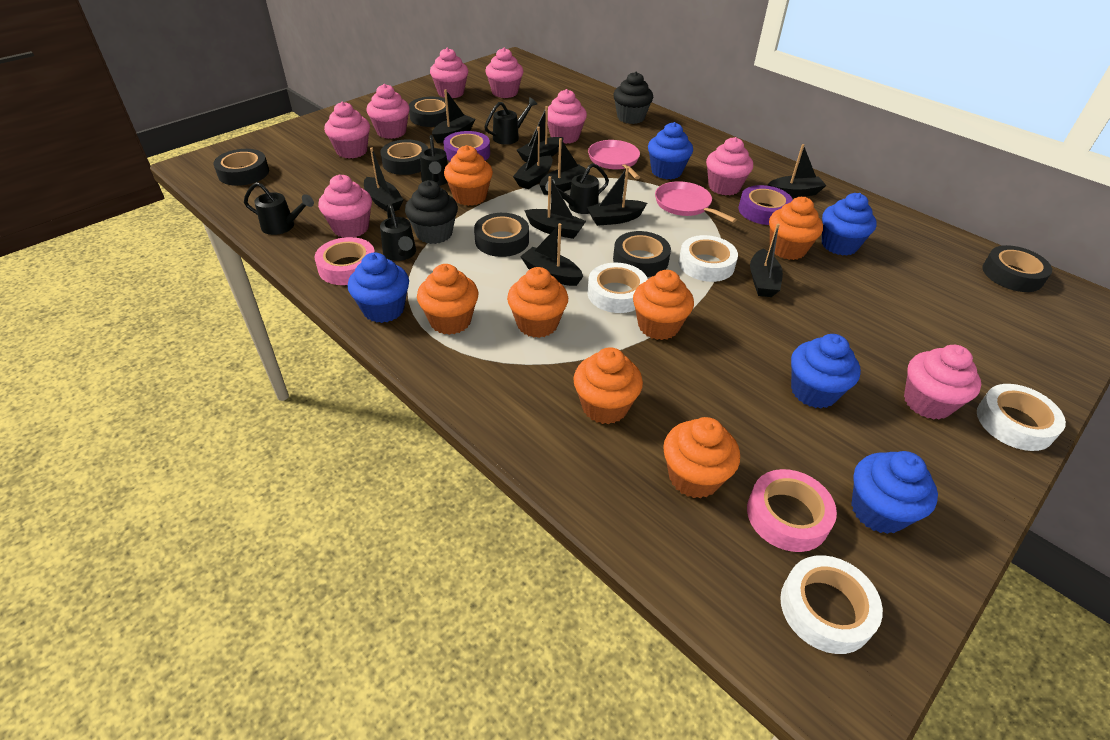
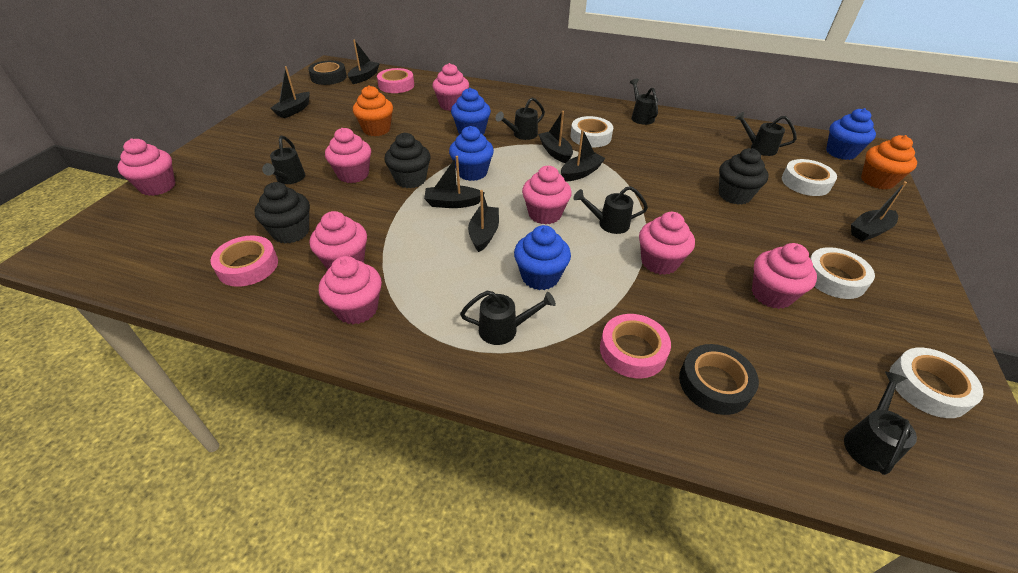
black boat: 10 -> 7
black cupcake: 2 -> 3
black tape: 6 -> 2
black watering can: 5 -> 7
blue cupcake: 5 -> 4
orange cupcake: 7 -> 2
pink pan: 2 -> 0
pink tape: 2 -> 3
purple tape: 2 -> 0

